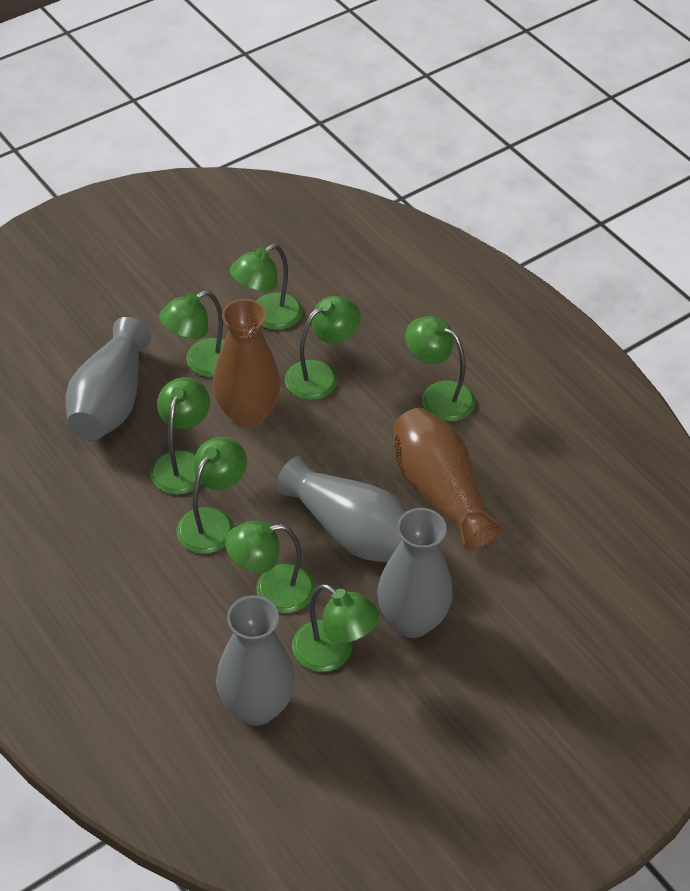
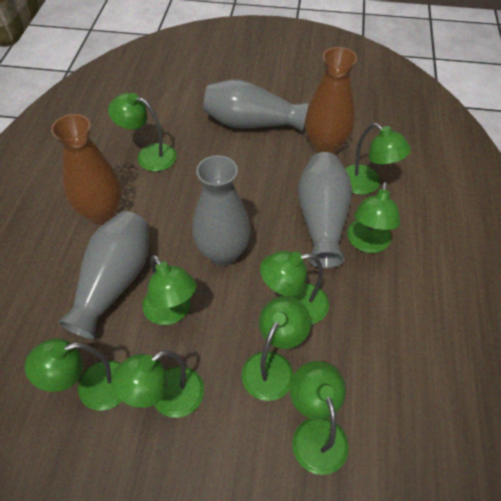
green lamp: 8 -> 9

